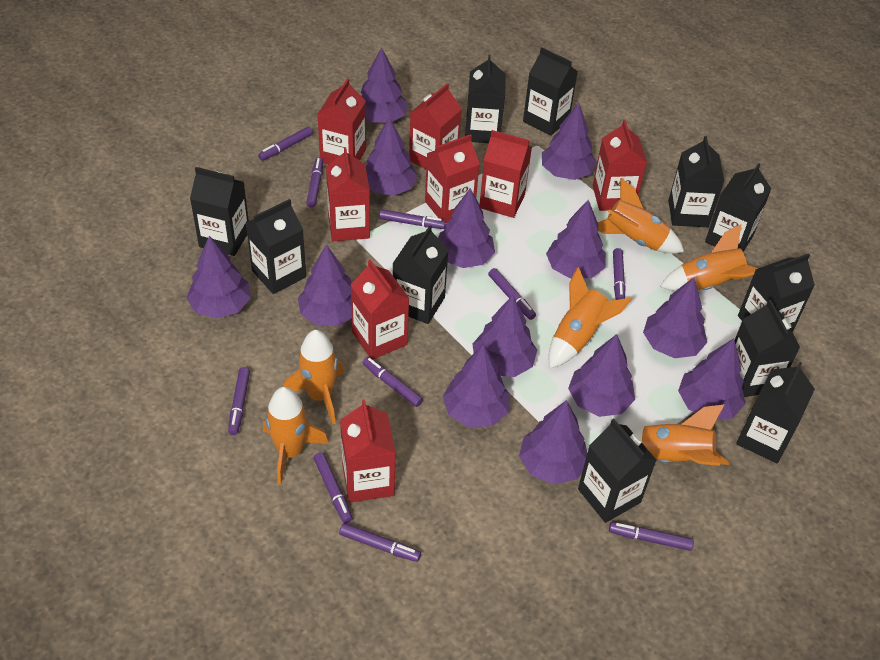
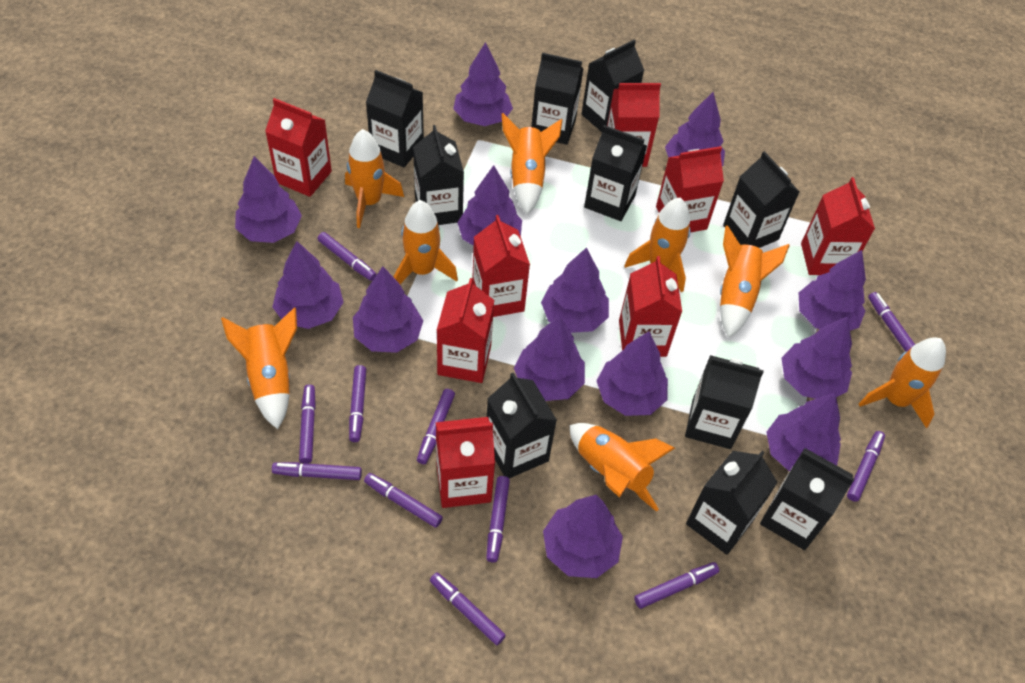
black carton: 11 -> 10
orange rocket: 6 -> 8
purple marker: 10 -> 11

